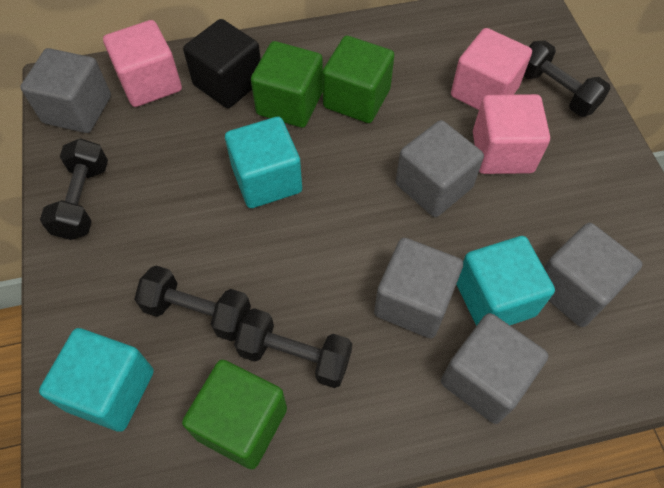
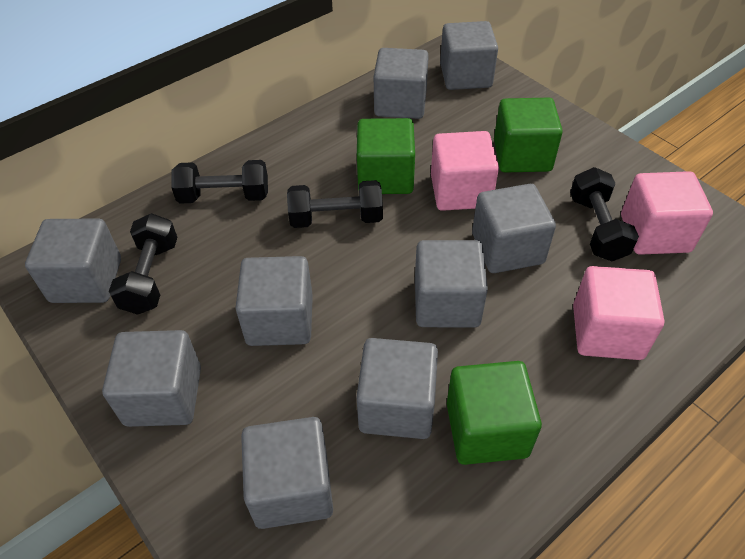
black cube: 1 -> 0
grey cube: 5 -> 9
turquoise cube: 3 -> 0

